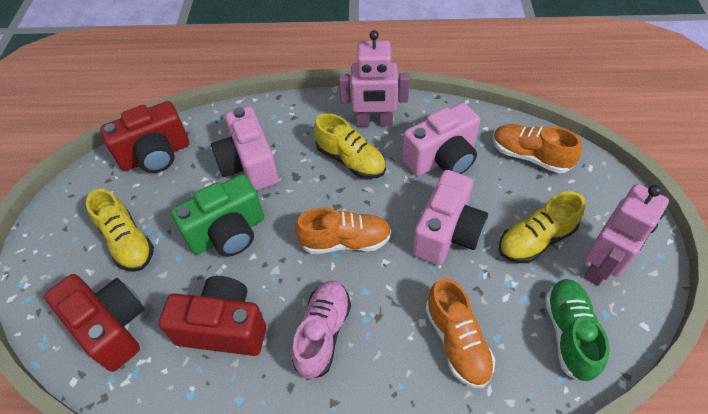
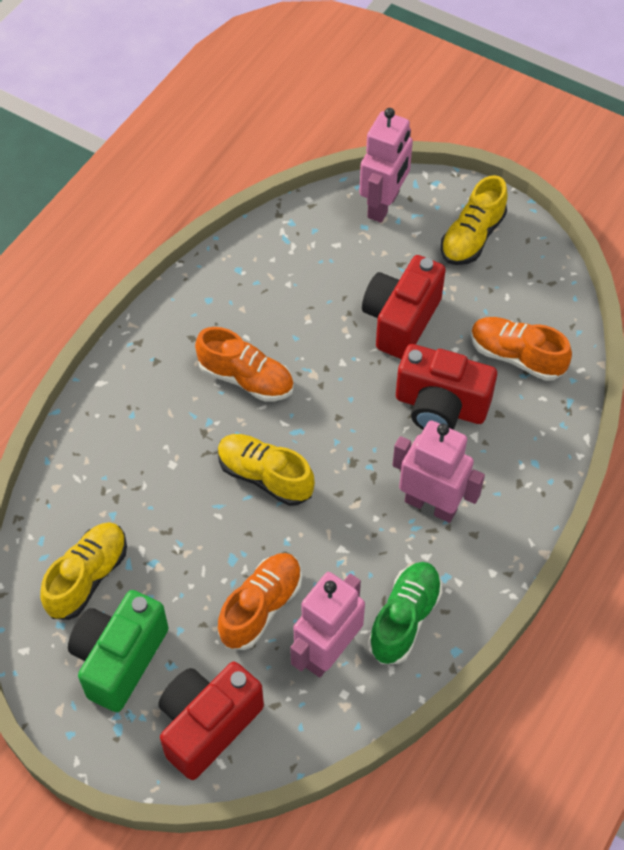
pink camera: 3 -> 0
pink robot: 2 -> 3
pink shoe: 1 -> 0

